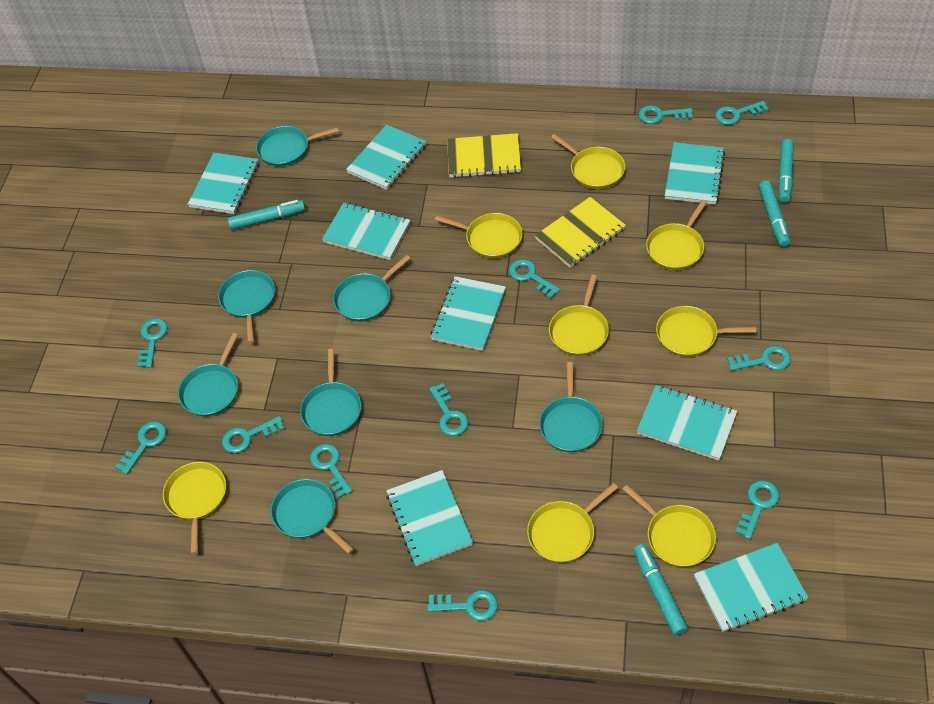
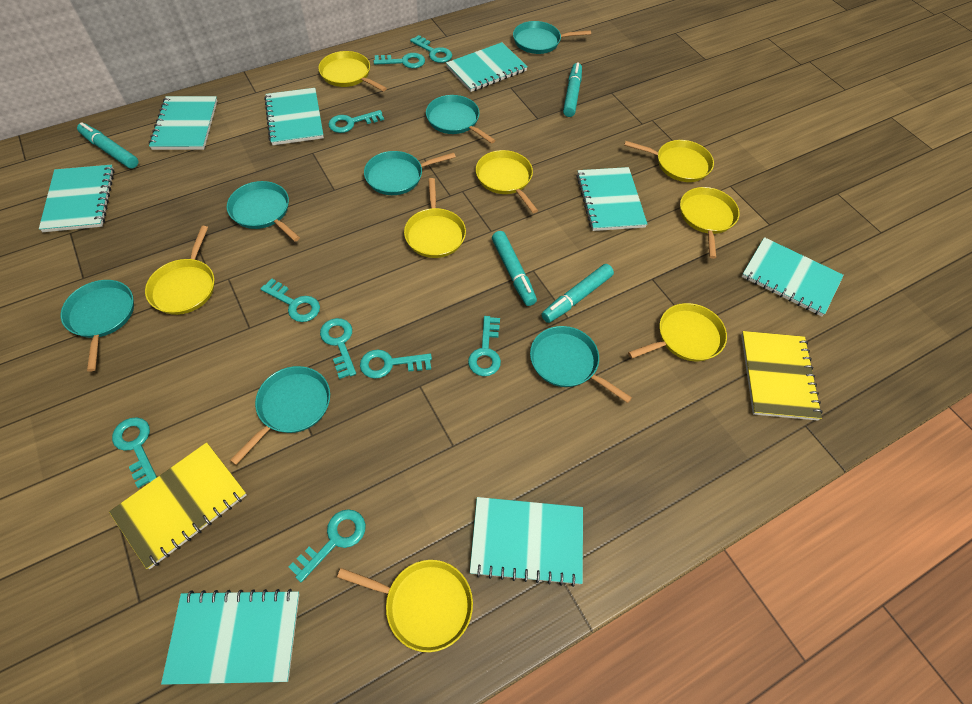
turquoise key: 11 -> 9

